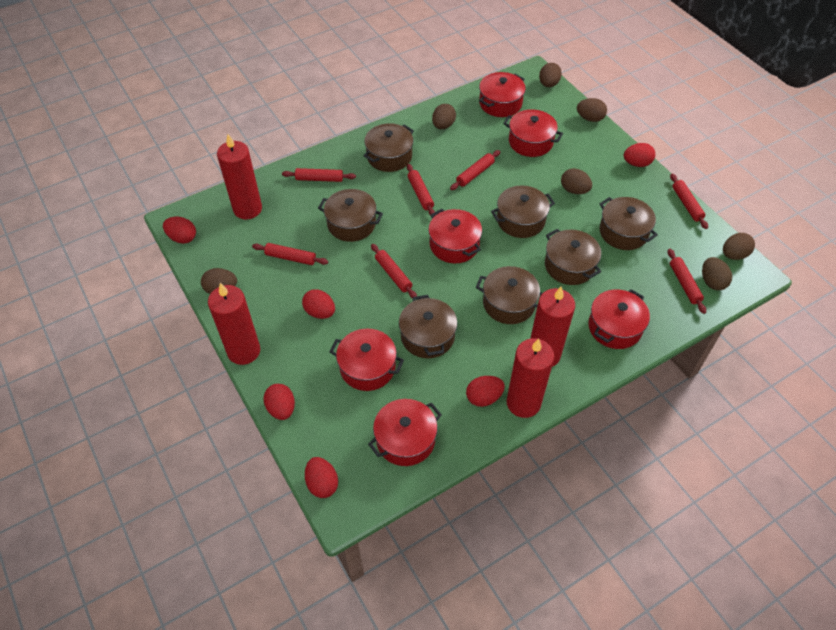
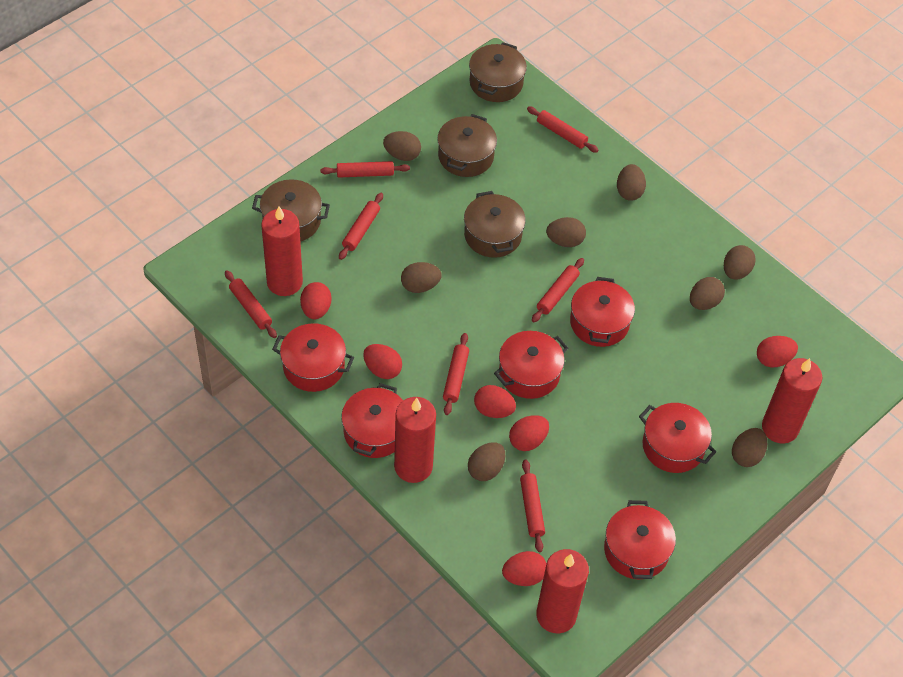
brown egg: 7 -> 8
brown pot: 7 -> 4

